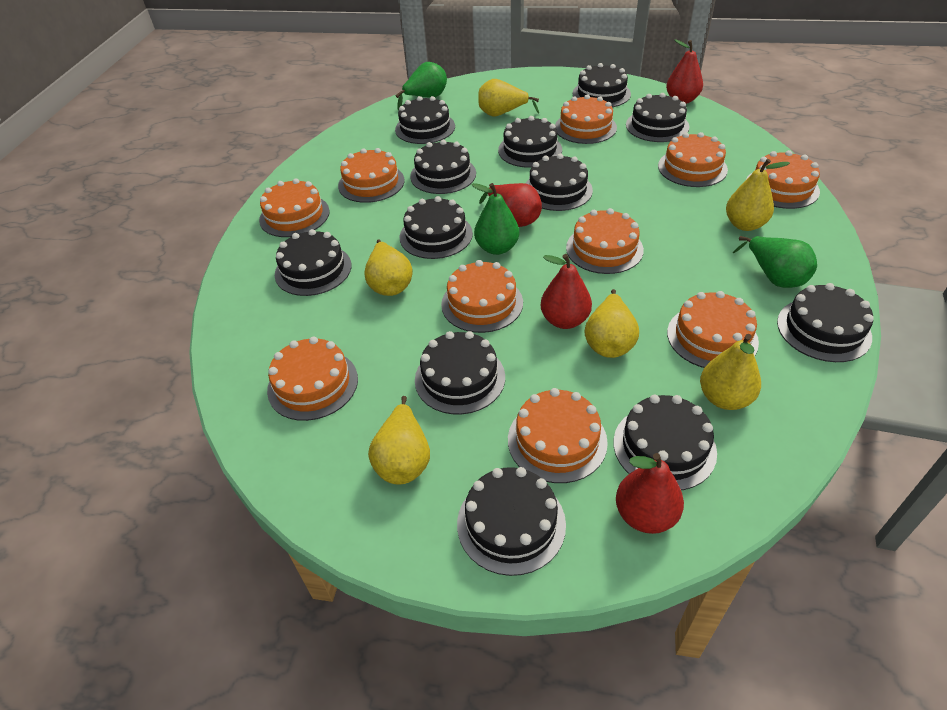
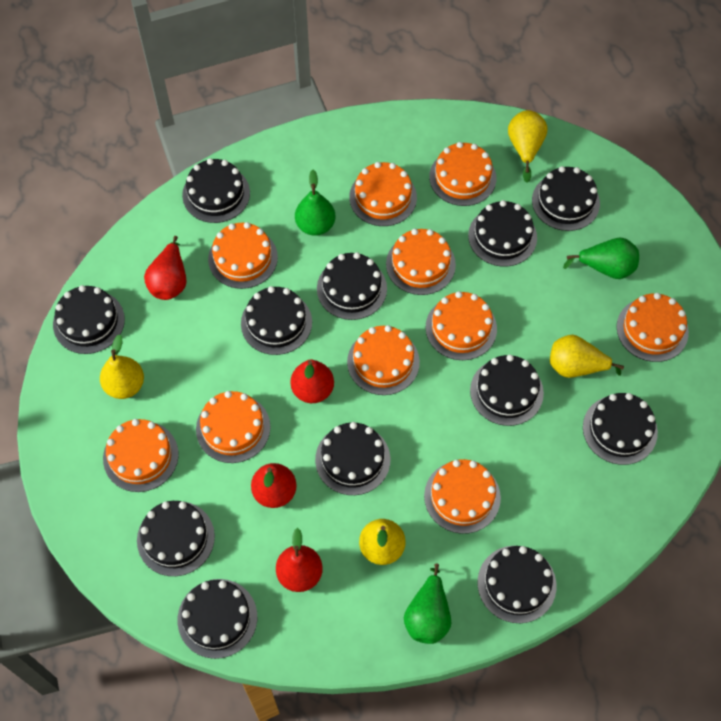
yellow pear: 6 -> 4

